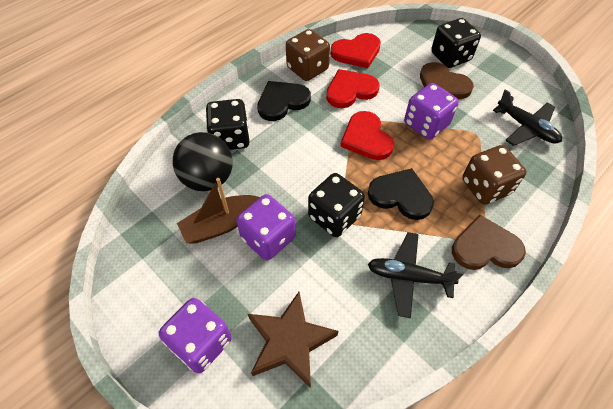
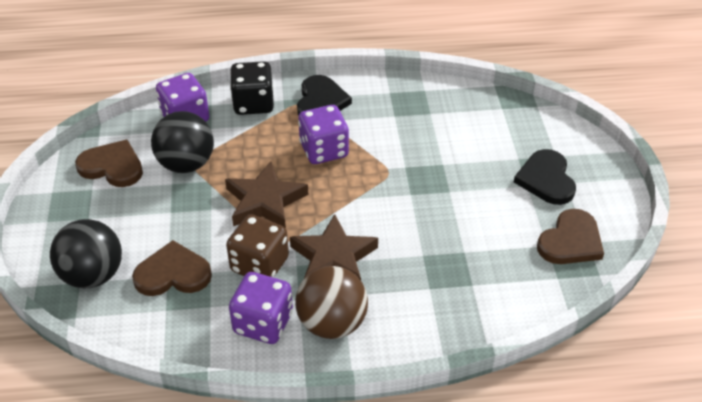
black ball: 1 -> 2
black dice: 3 -> 1
black plane: 2 -> 0
brown ball: 0 -> 1
brown boat: 1 -> 0
brown dice: 2 -> 1
brown heart: 2 -> 3
brown star: 1 -> 2
red heart: 3 -> 0

